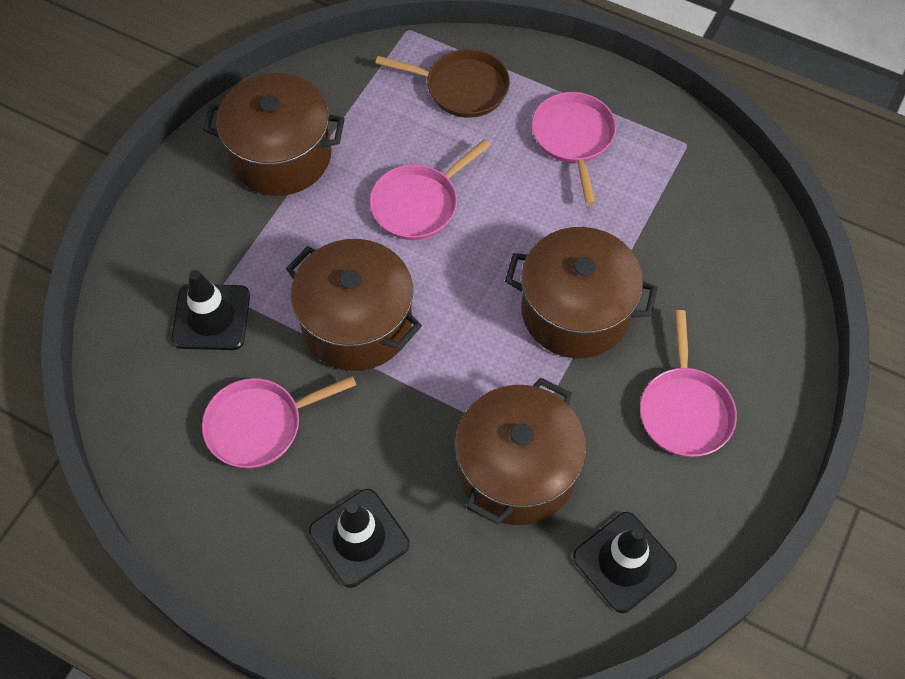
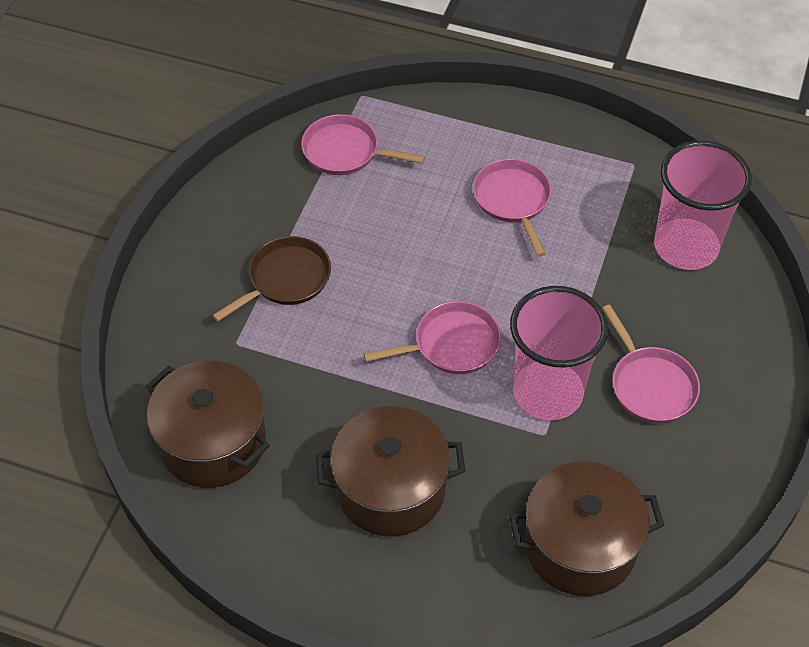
black traffic cone: 3 -> 0
brown pot: 4 -> 3
pink cup: 0 -> 2

